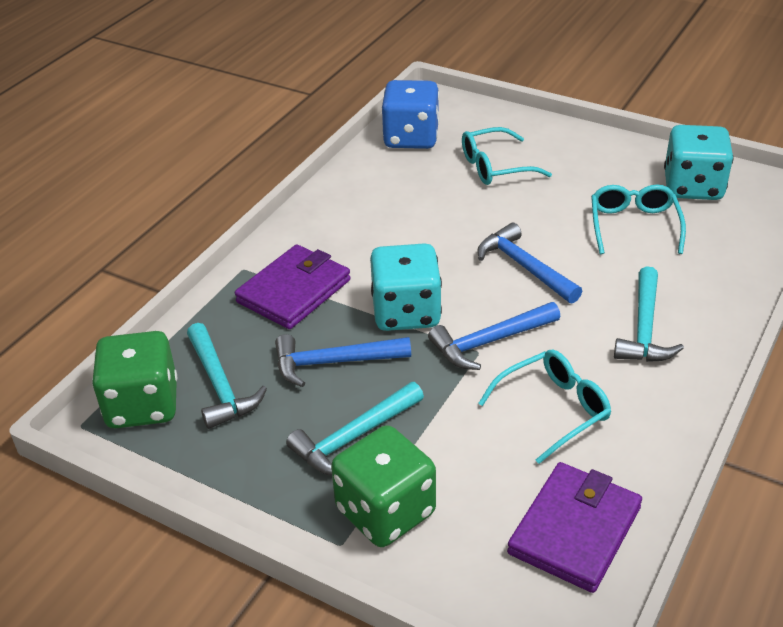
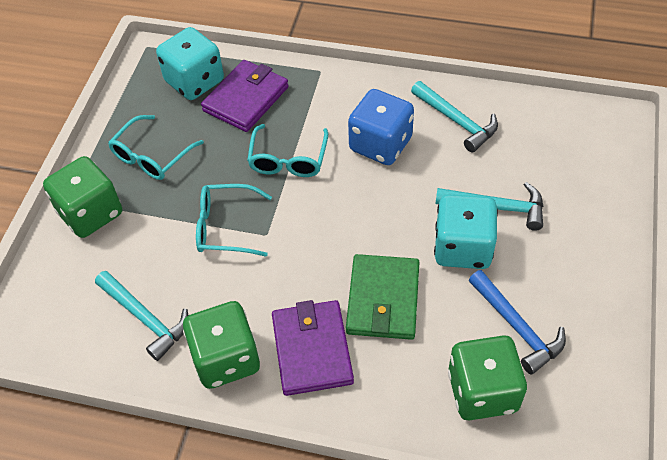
blue hammer: 3 -> 1
green dice: 2 -> 3
green wallet: 0 -> 1

